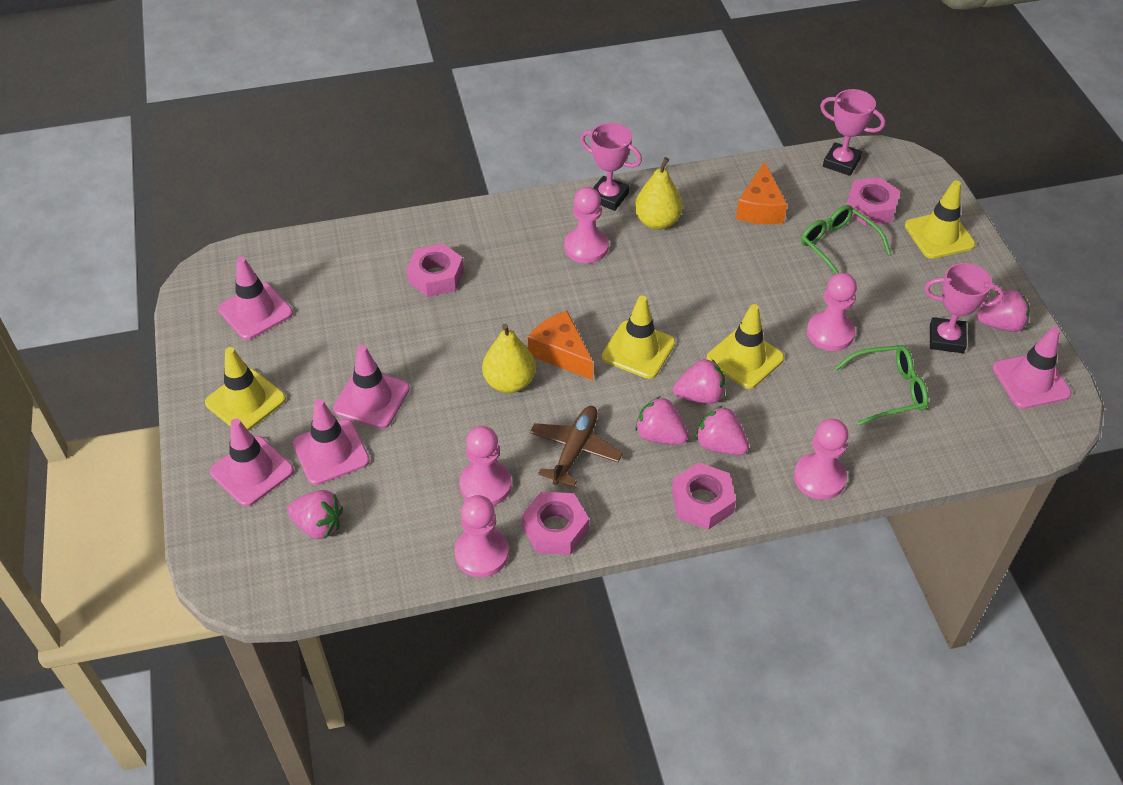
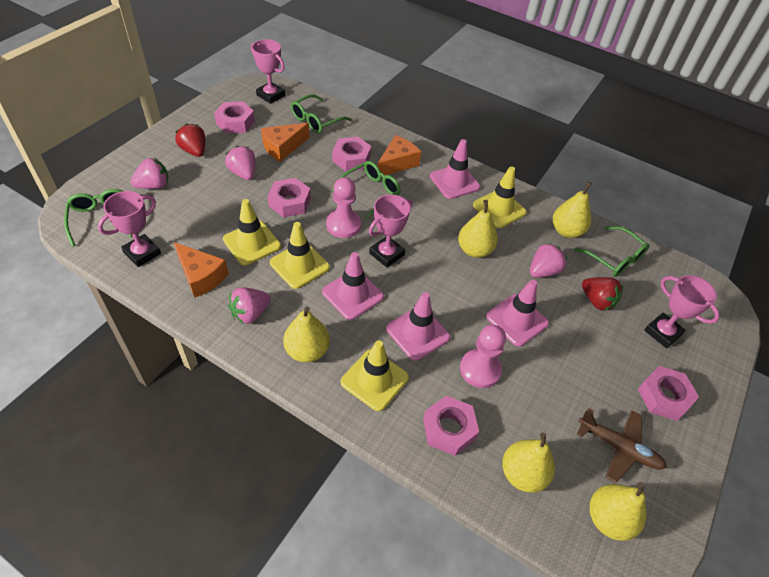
green glasses: 2 -> 4
orange cheese: 2 -> 3
pink nut: 4 -> 5
pink pawn: 5 -> 2
pink strawberry: 5 -> 4
pink traffic cone: 5 -> 4
pink trophy: 3 -> 4
red strawberry: 0 -> 2
yellow pear: 2 -> 5

